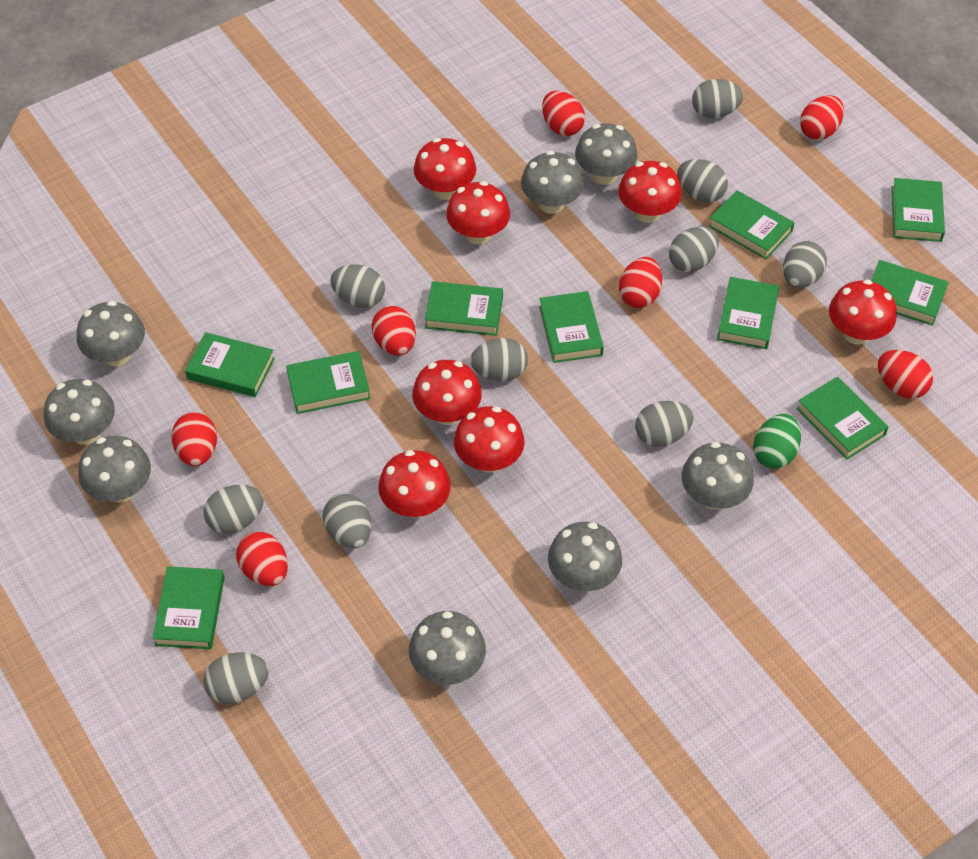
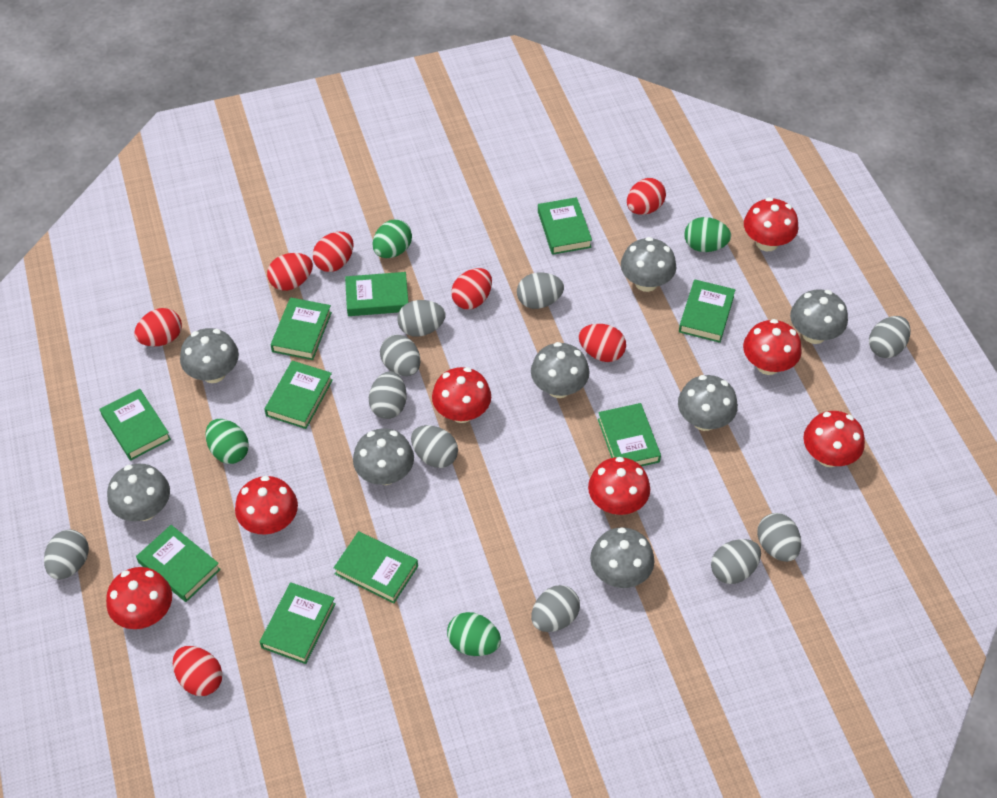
green egg: 1 -> 4

